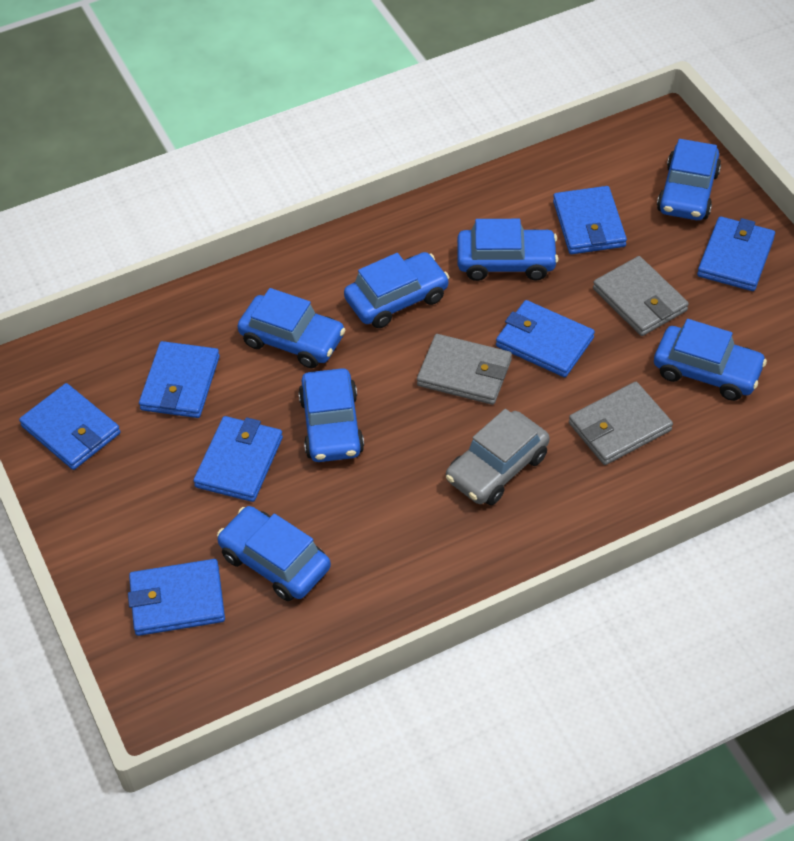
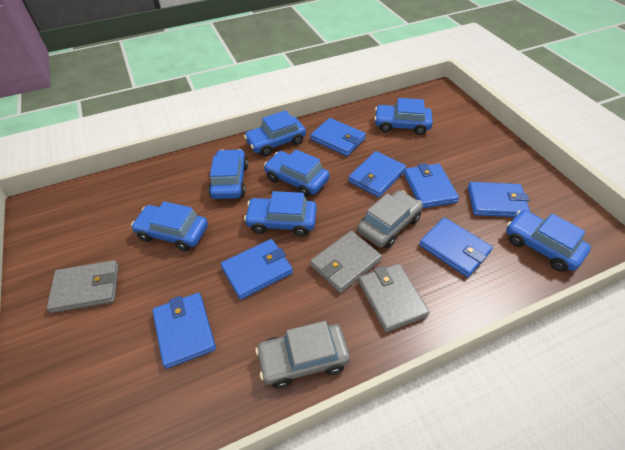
grey car: 1 -> 2

